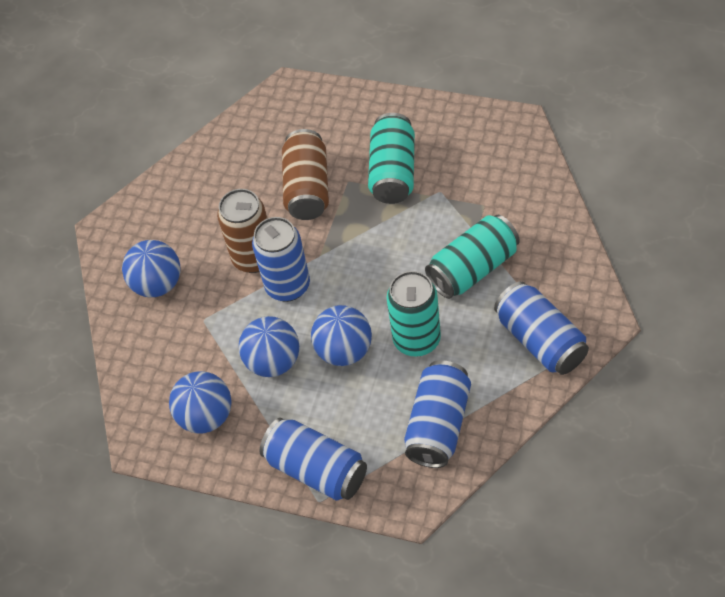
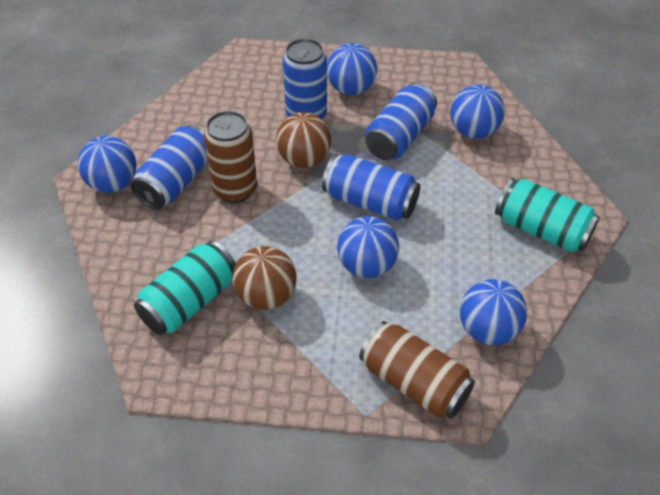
blue ball: 4 -> 5
brown ball: 0 -> 2
turquoise can: 3 -> 2

